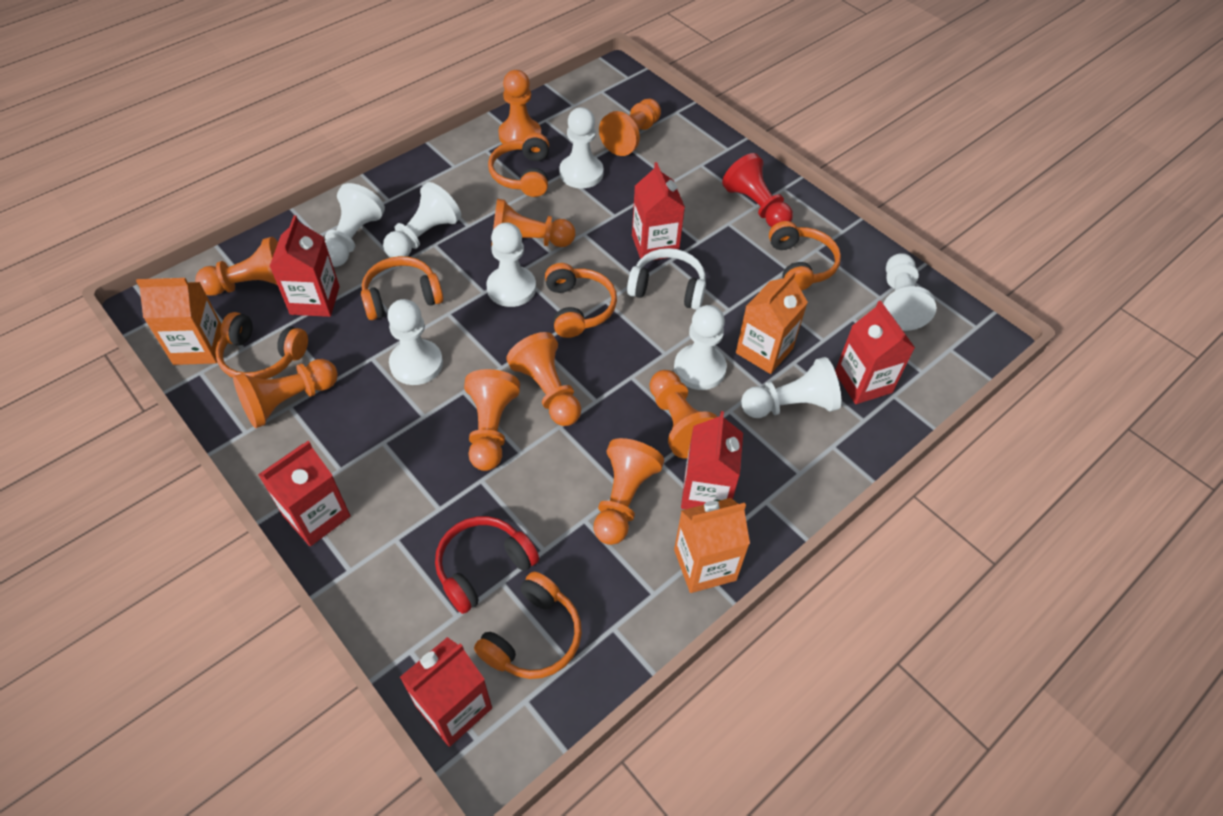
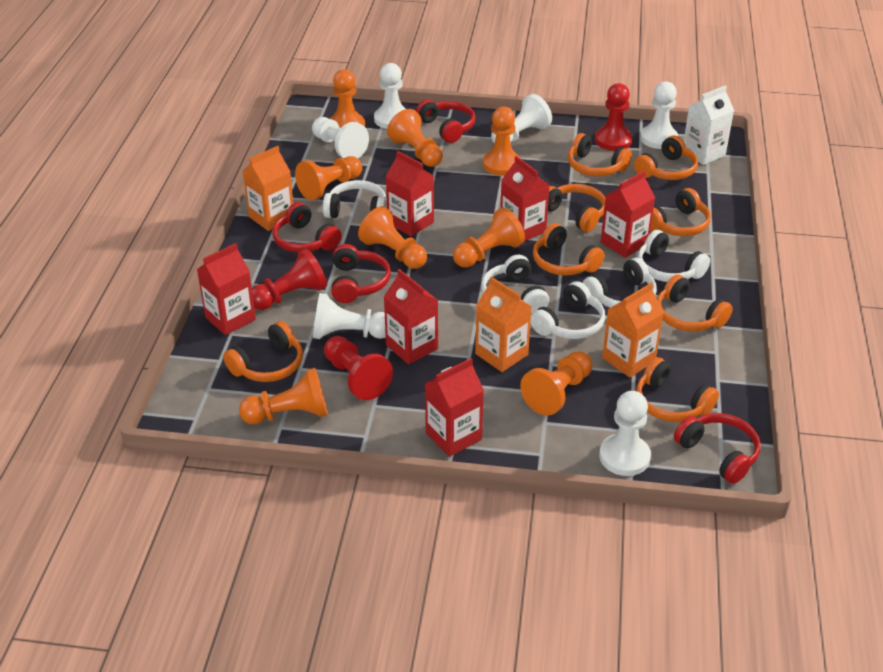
orange headphones: 6 -> 8
orange pawn: 9 -> 8
red headphones: 1 -> 4
red pawn: 1 -> 3
white carton: 0 -> 1
white headphones: 1 -> 5
white pawn: 8 -> 6

